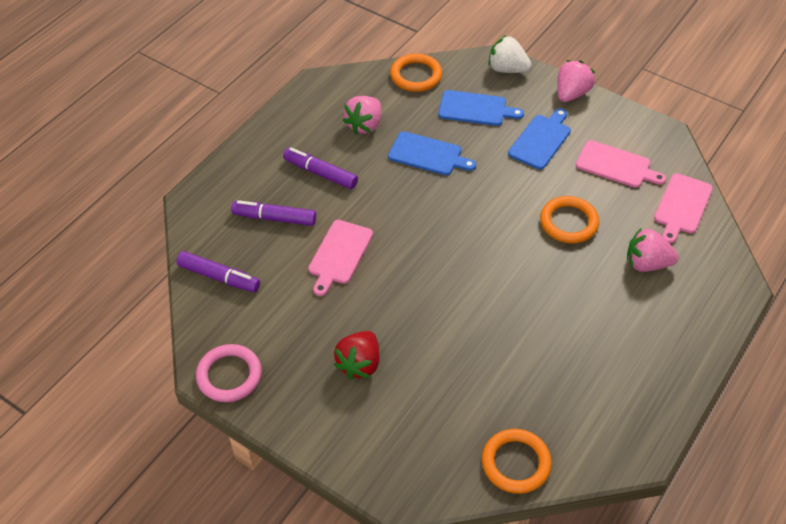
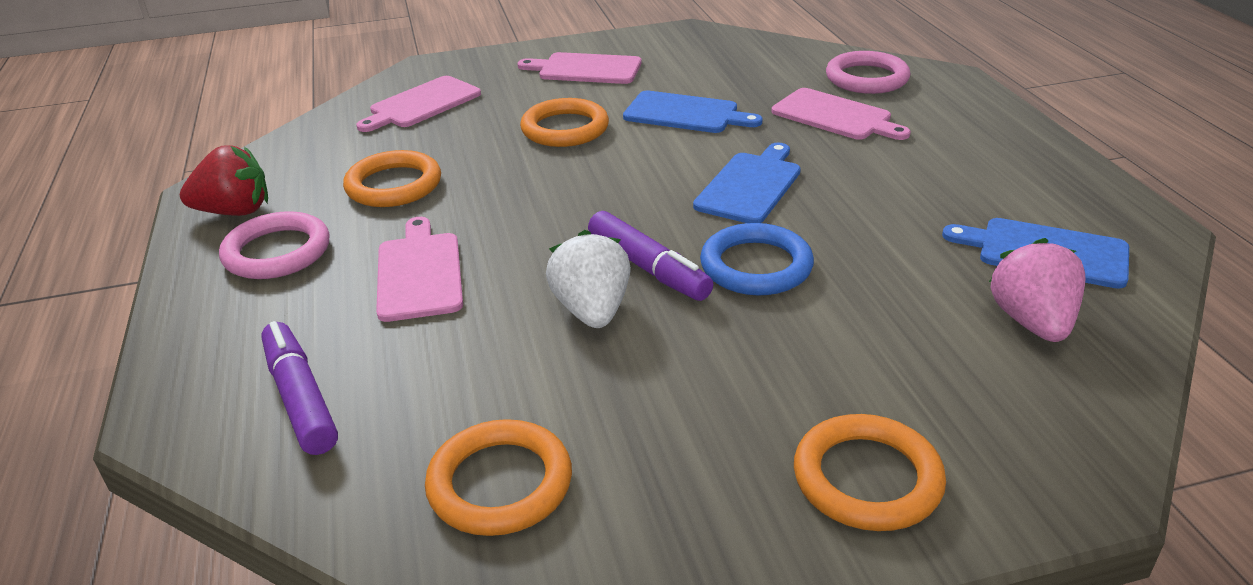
blue ring: 0 -> 1
orange ring: 3 -> 4
pink cutting board: 3 -> 4
pink ring: 1 -> 2
pink strawberry: 3 -> 1
purple marker: 3 -> 2

